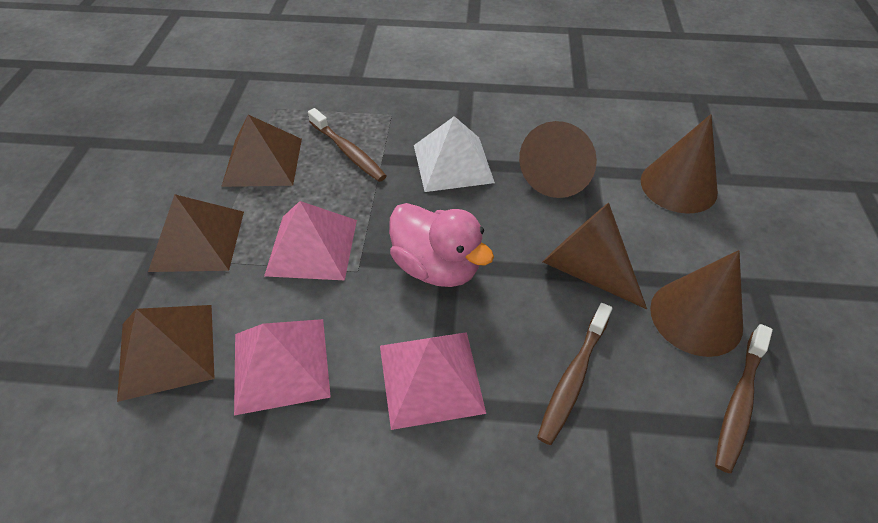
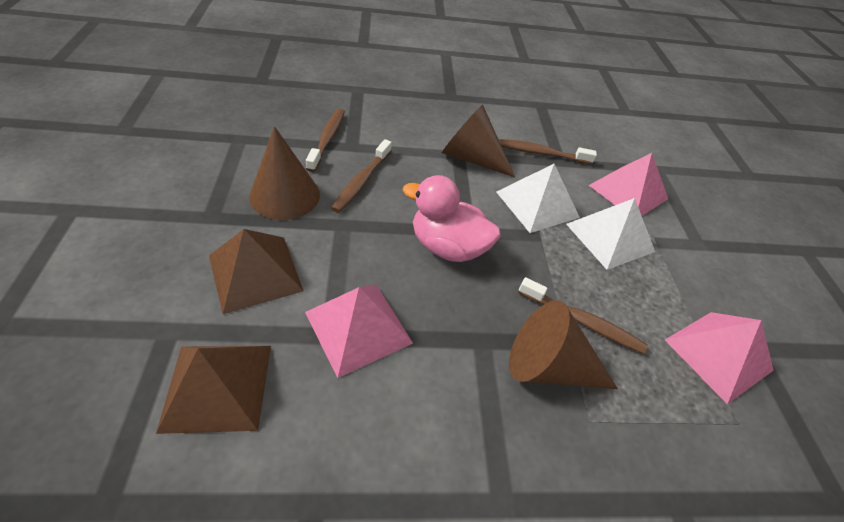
brown cone: 4 -> 3
brown pyramid: 3 -> 2
brown toothbrush: 3 -> 4
white pyramid: 1 -> 2

